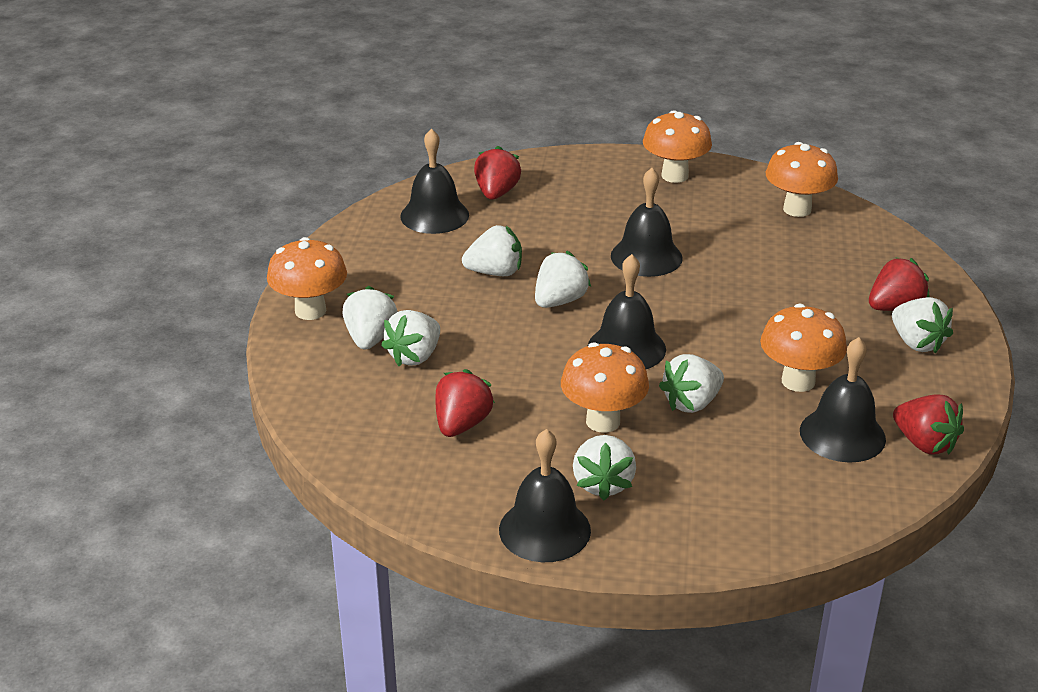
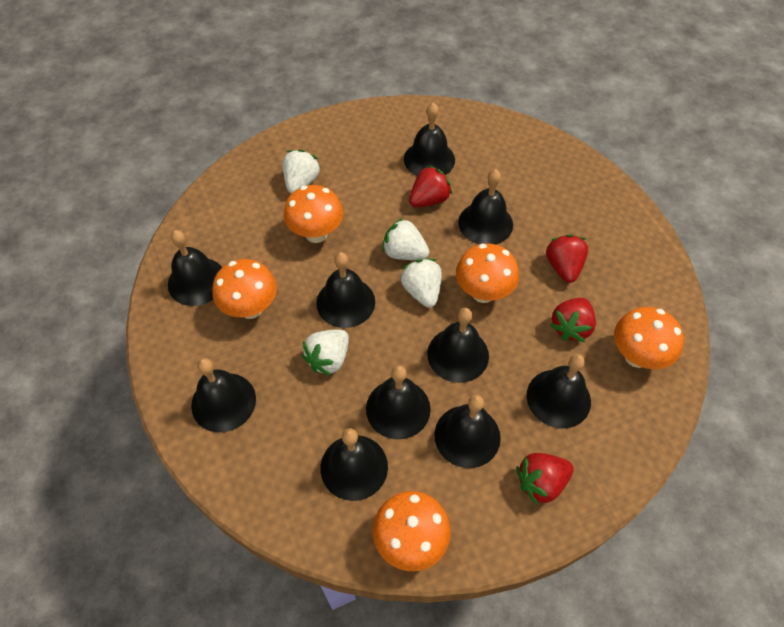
black bell: 5 -> 10
white strawberry: 7 -> 4

